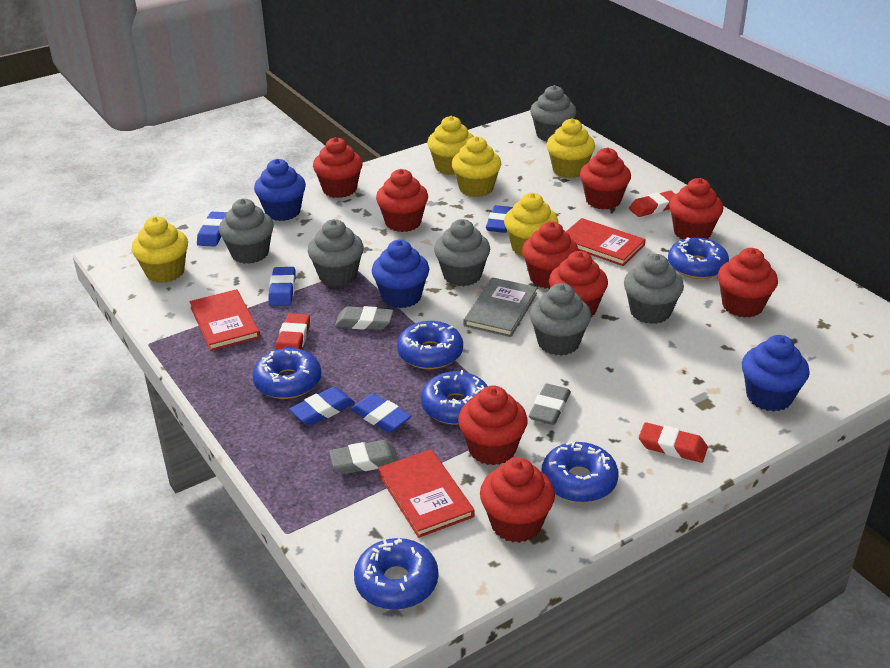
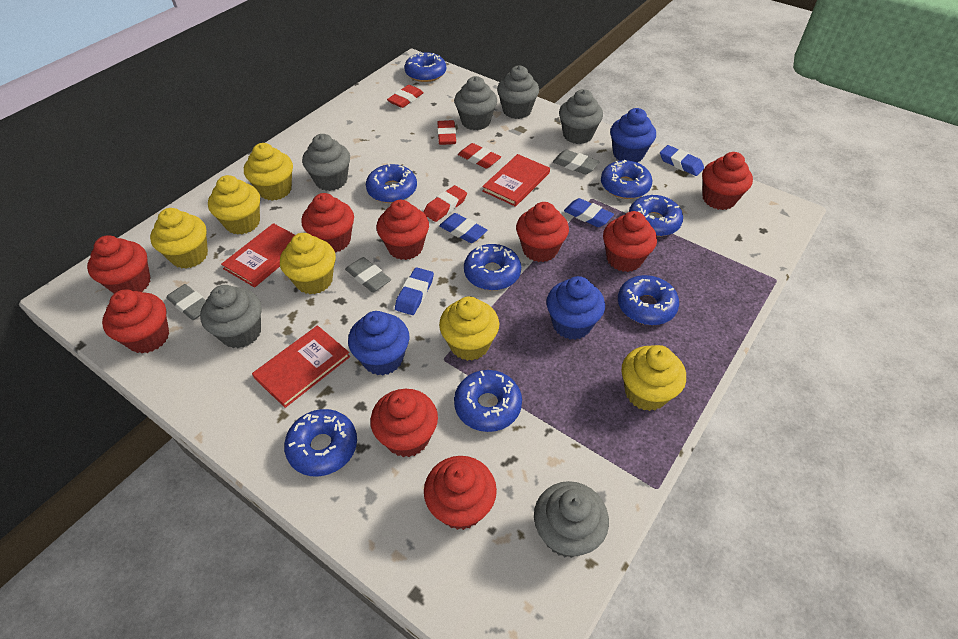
blue donut: 6 -> 8
blue eraser: 5 -> 4
grey book: 1 -> 0
red eraser: 3 -> 4
yellow cupcake: 5 -> 6

